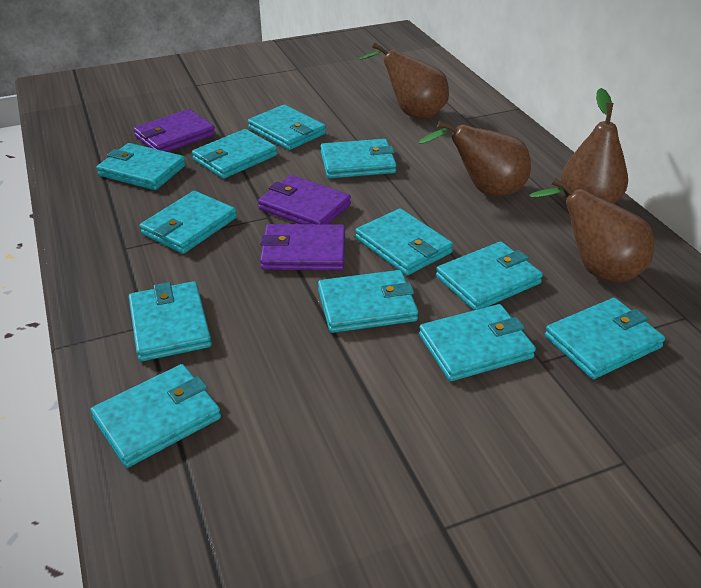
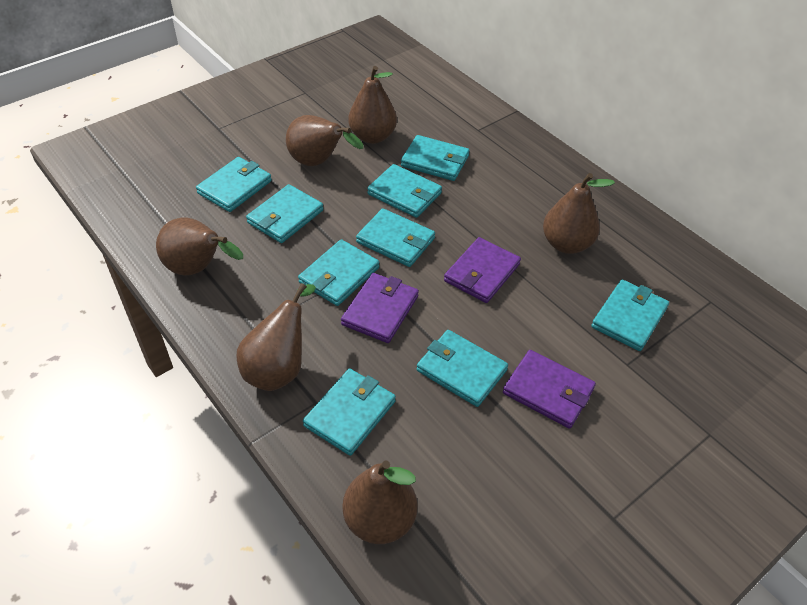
brown pear: 4 -> 6
turquoise wallet: 12 -> 9

